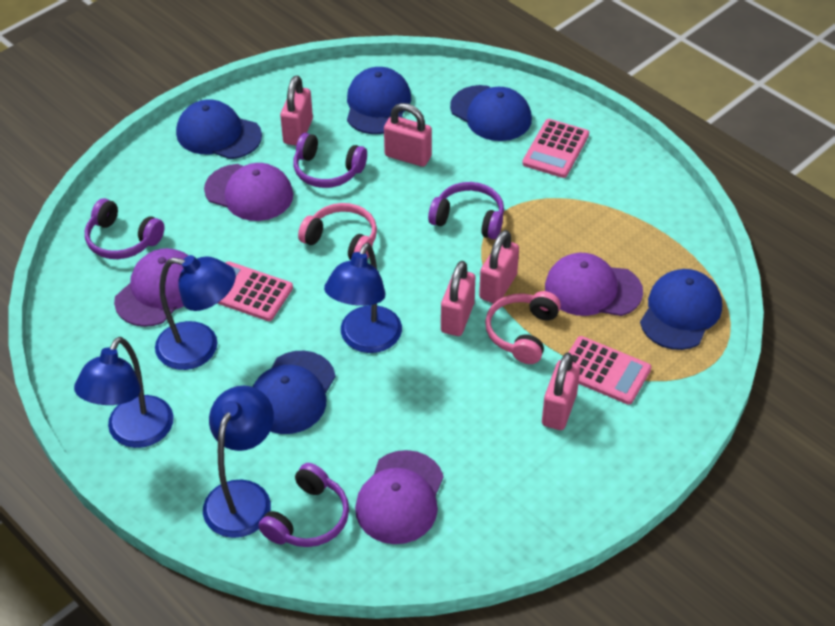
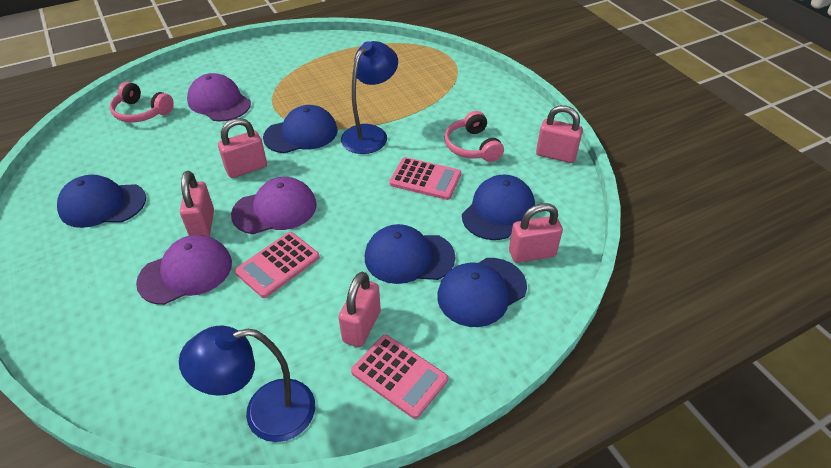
blue lamp: 4 -> 2
purple cap: 4 -> 3
purple headphones: 4 -> 0

